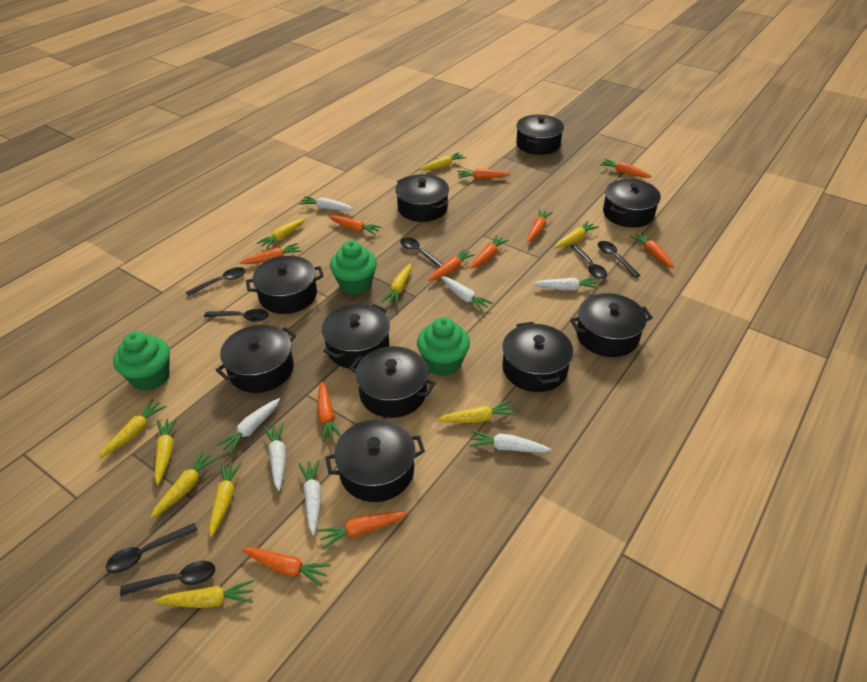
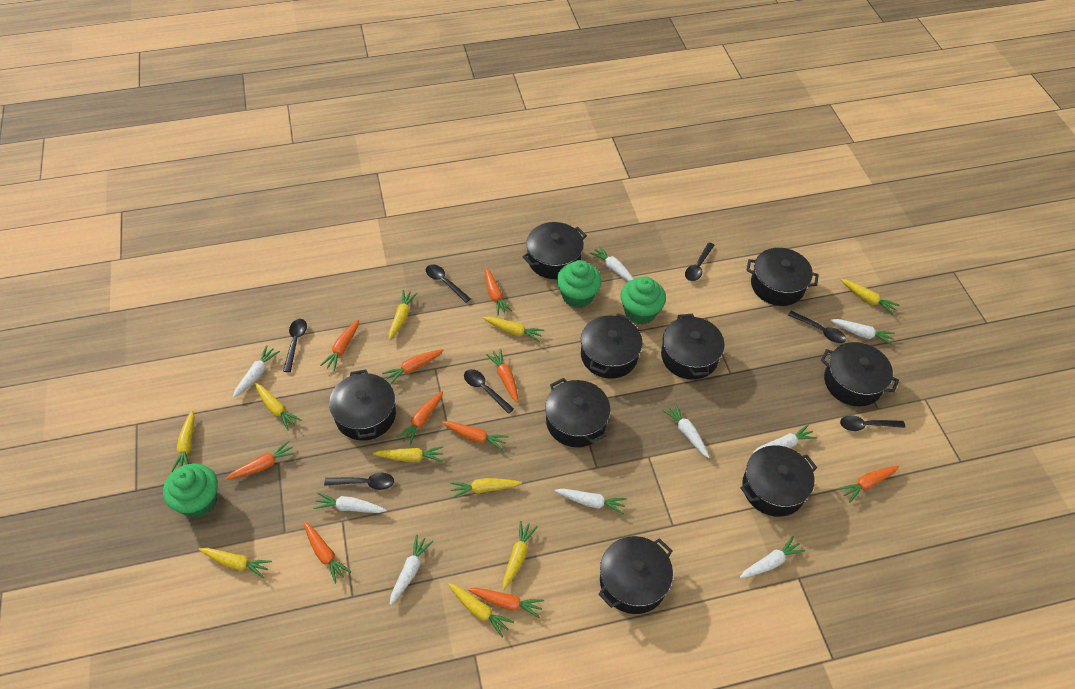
black pot: 10 -> 9
orange carrot: 11 -> 10
white carrot: 7 -> 9

